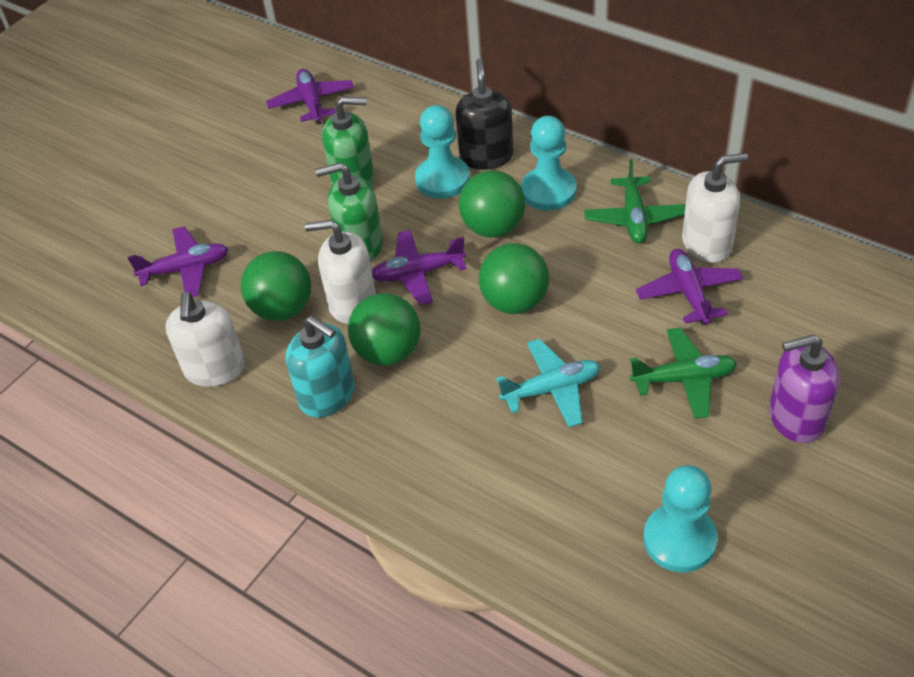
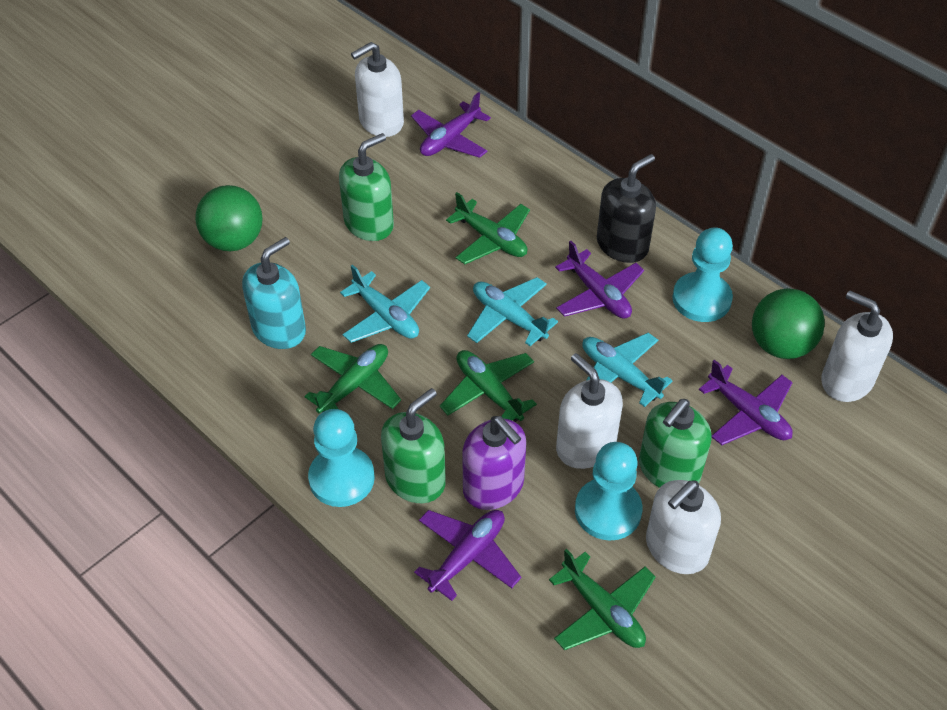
green ball: 4 -> 2
green plane: 2 -> 4
green soap dispenser: 2 -> 3
turquoise plane: 1 -> 3
white soap dispenser: 3 -> 4

